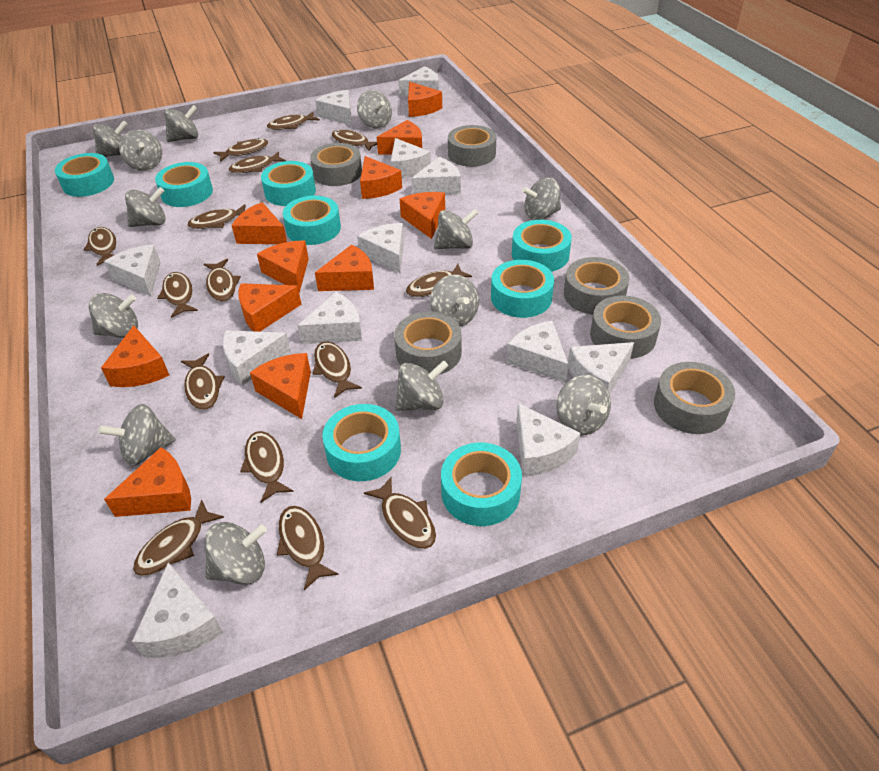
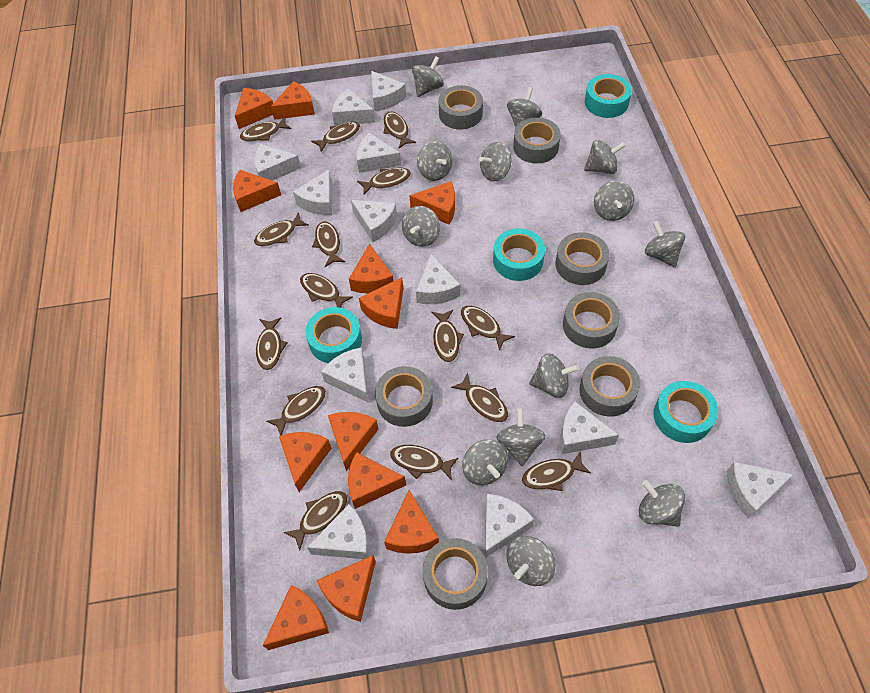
grey tape: 6 -> 7
orange cheese: 11 -> 12
turquoise tape: 8 -> 4

